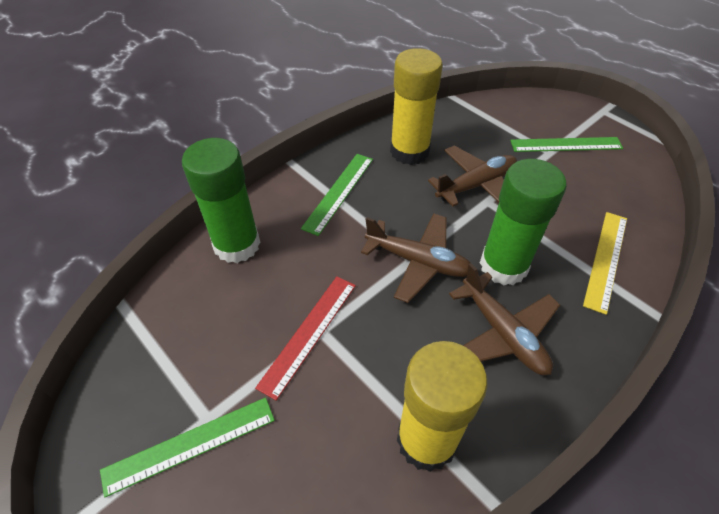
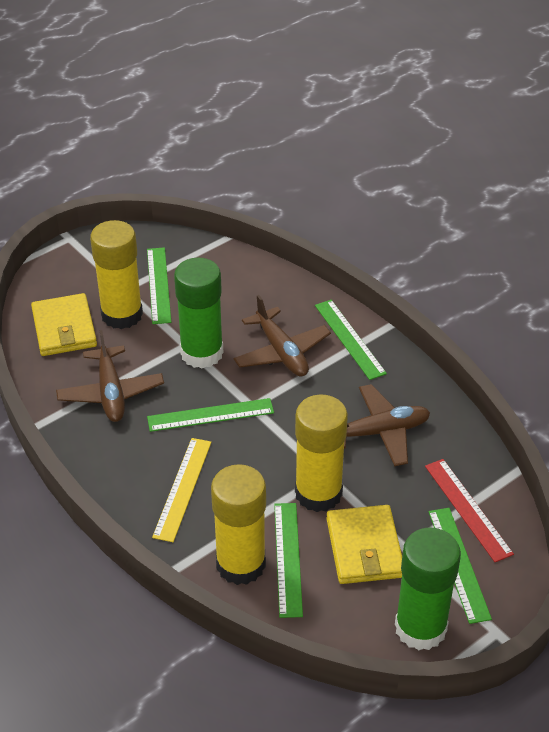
green ruler: 3 -> 5
yellow glue stick: 2 -> 3
yellow wallet: 0 -> 2

